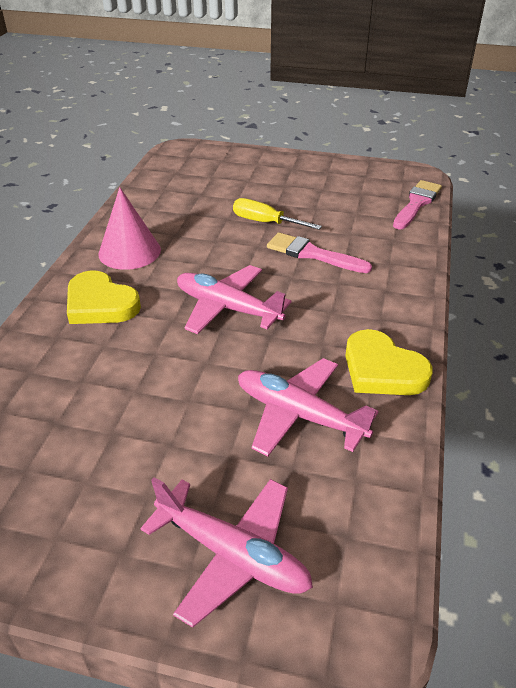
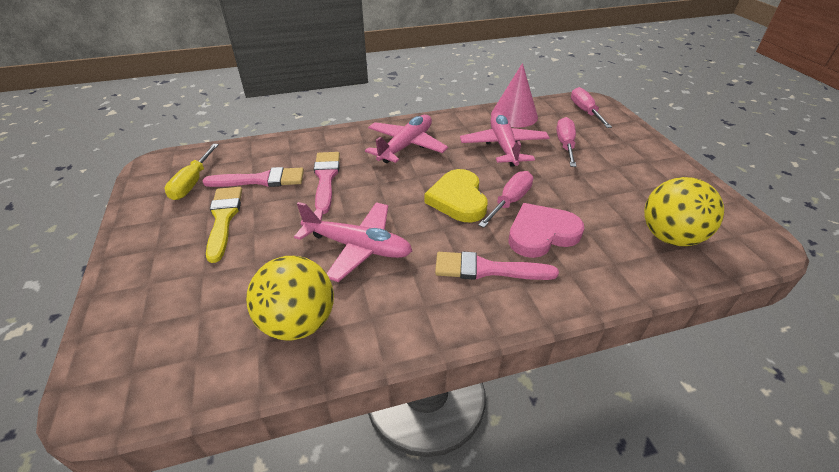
pink brush: 2 -> 3
pink heart: 0 -> 1
pink screwdriver: 0 -> 3
yellow ball: 0 -> 2
yellow brush: 0 -> 1
yellow heart: 2 -> 1

